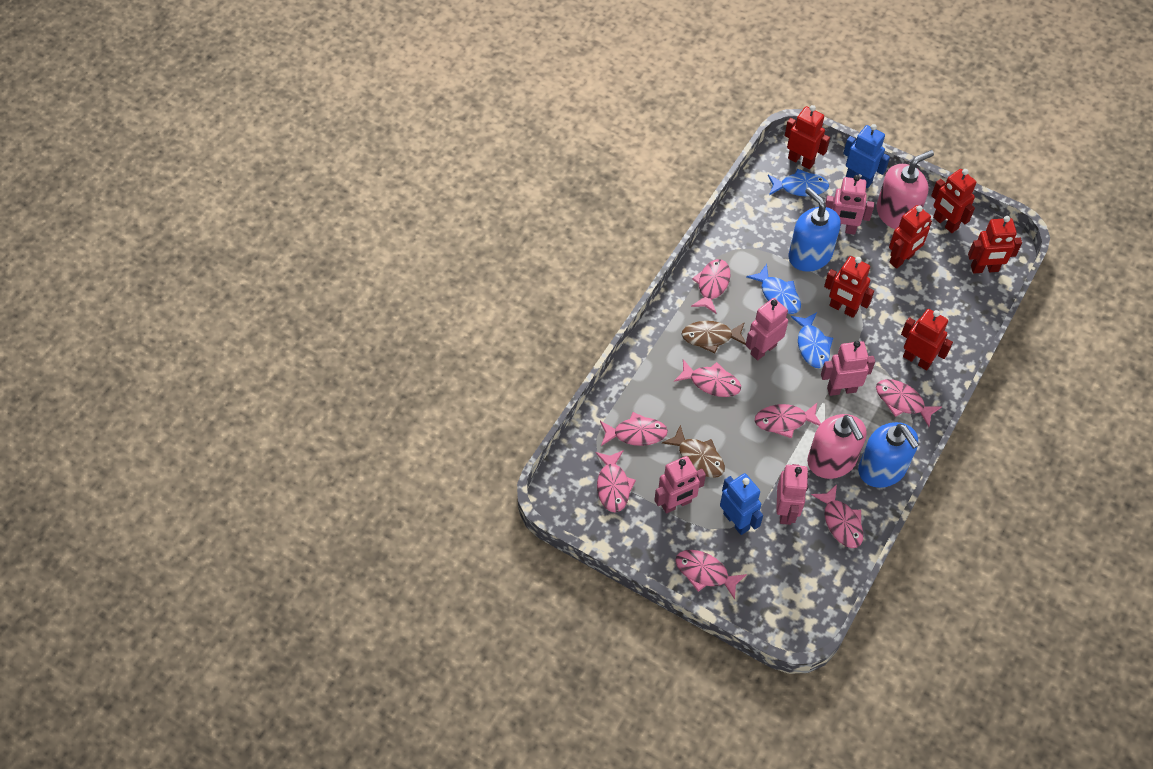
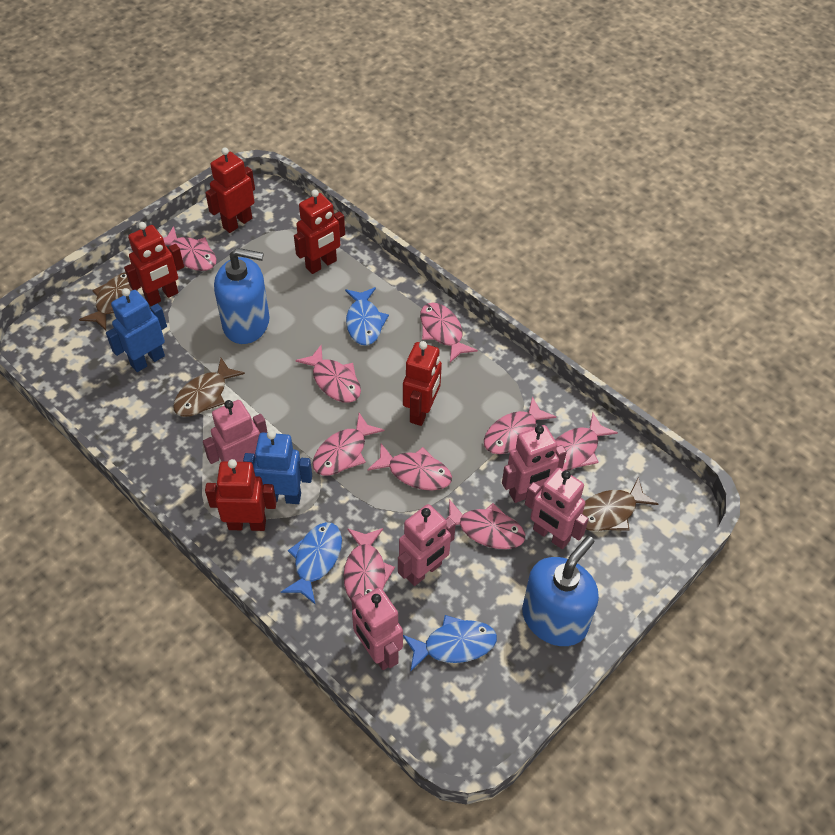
brown fish: 2 -> 3
pink fish: 8 -> 9
pink soap dispenser: 2 -> 0
red robot: 6 -> 5

